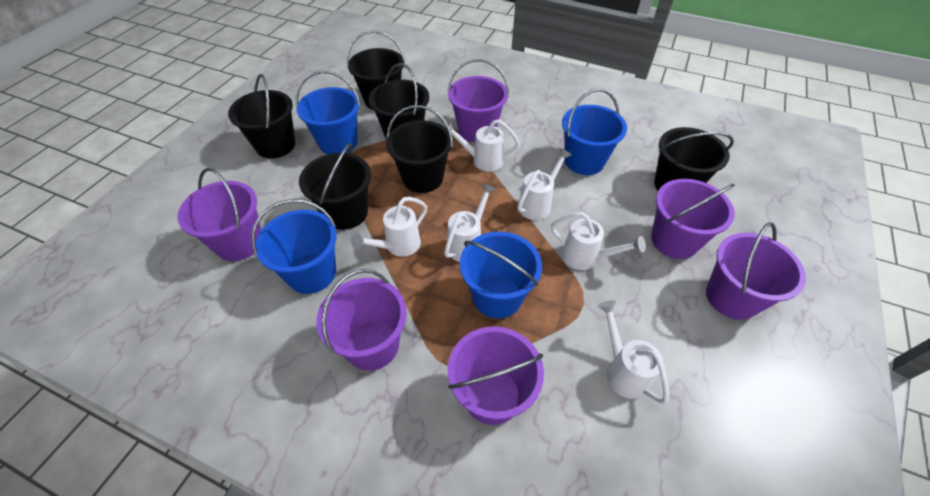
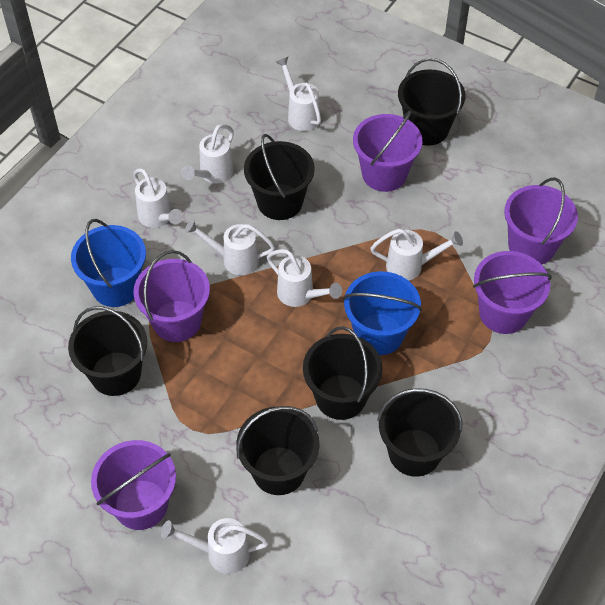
blue bucket: 4 -> 2
purple bucket: 6 -> 5
white watering can: 6 -> 7

